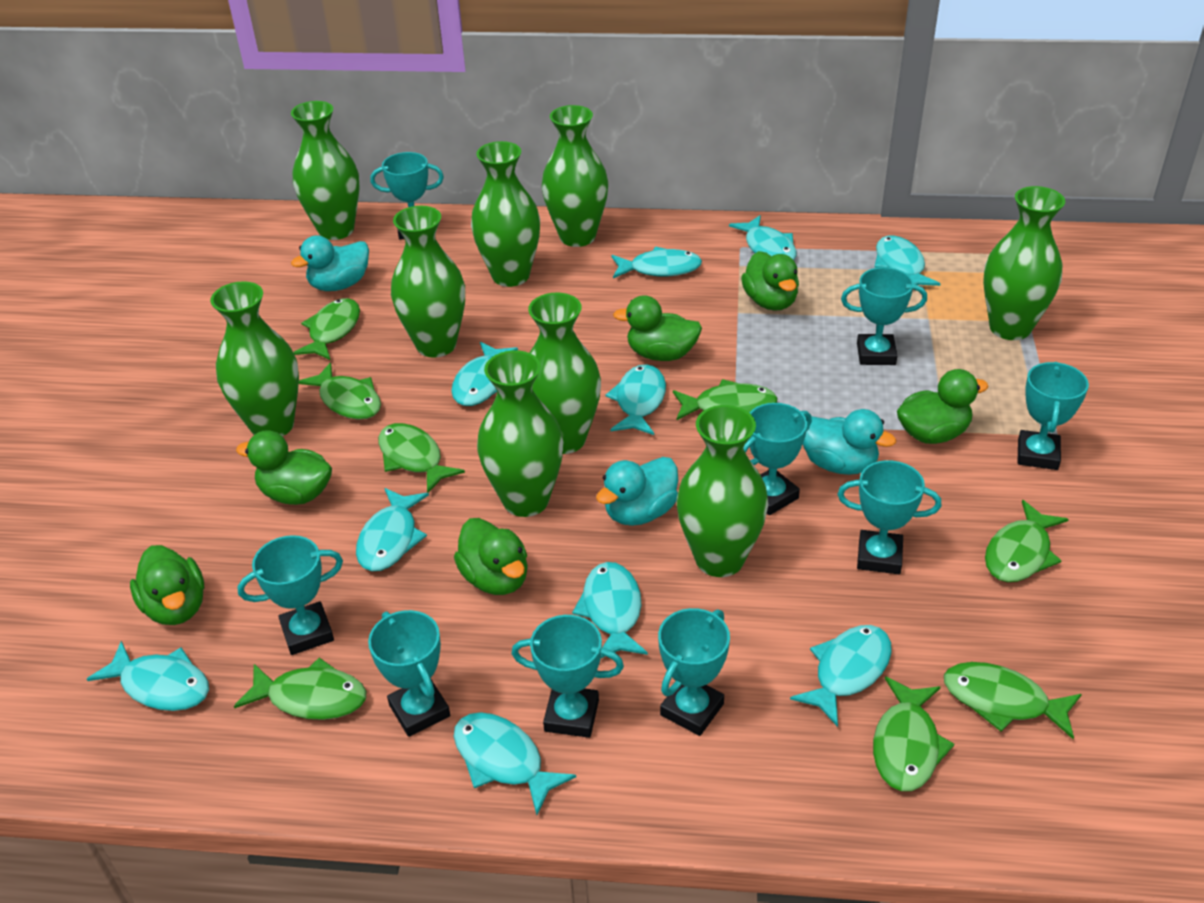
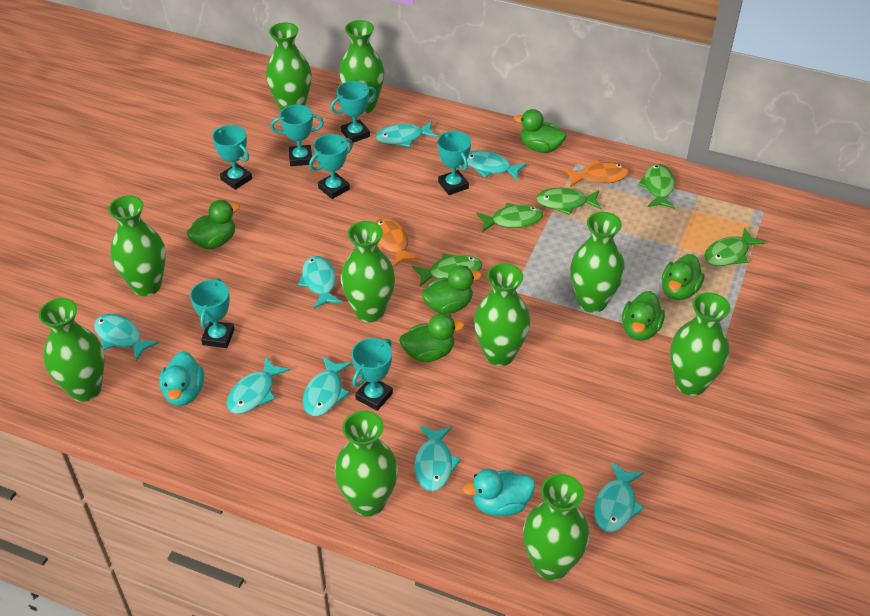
green fish: 8 -> 5
green vase: 9 -> 10
orange fish: 0 -> 2
turquoise duck: 3 -> 2
turquoise fish: 10 -> 8
turquoise trophy: 9 -> 7

